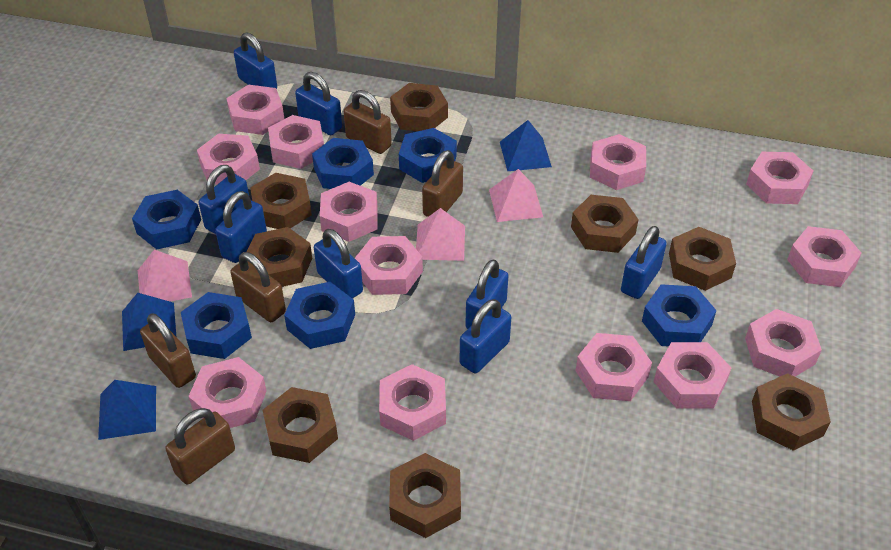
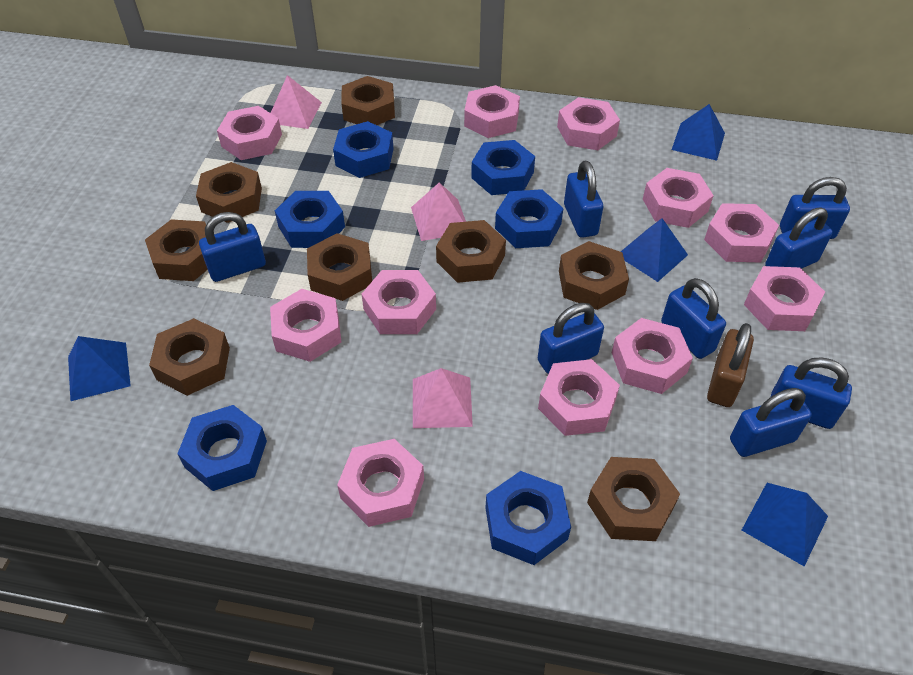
blue pyramid: 3 -> 4
brown padlock: 5 -> 1
pink nut: 13 -> 11

